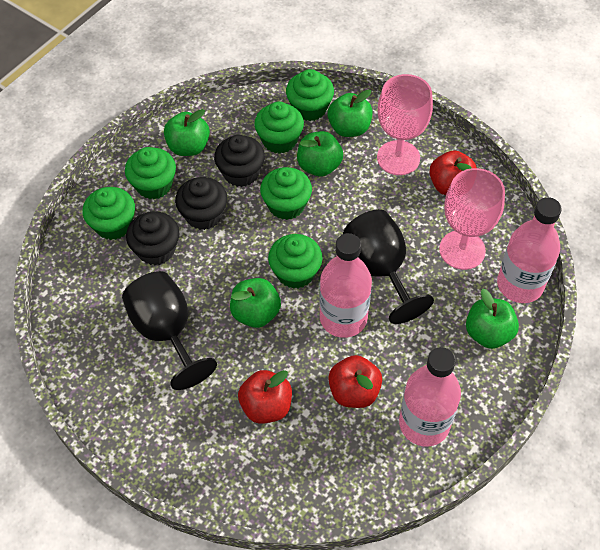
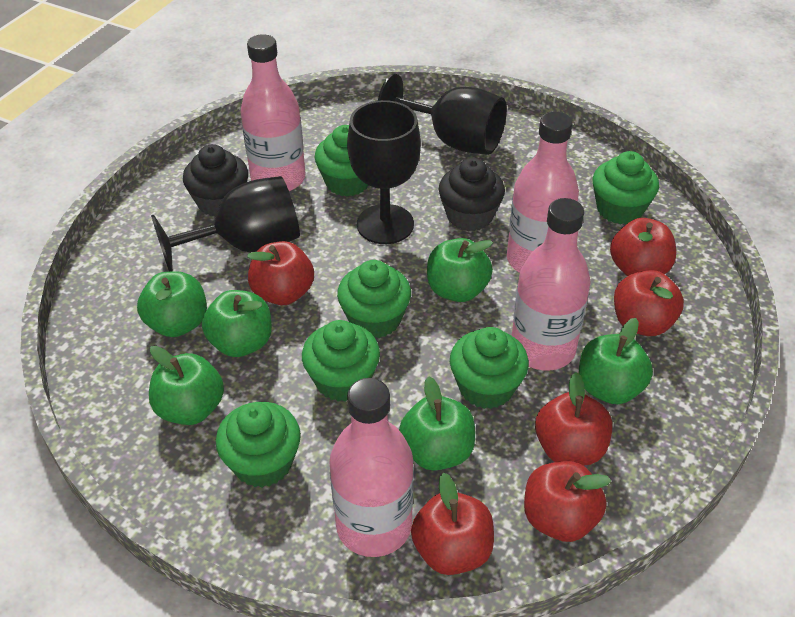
black cupcake: 3 -> 2
black goblet: 2 -> 3
green apple: 5 -> 6
pink bottle: 3 -> 4
pink goblet: 2 -> 0
red apple: 3 -> 6

